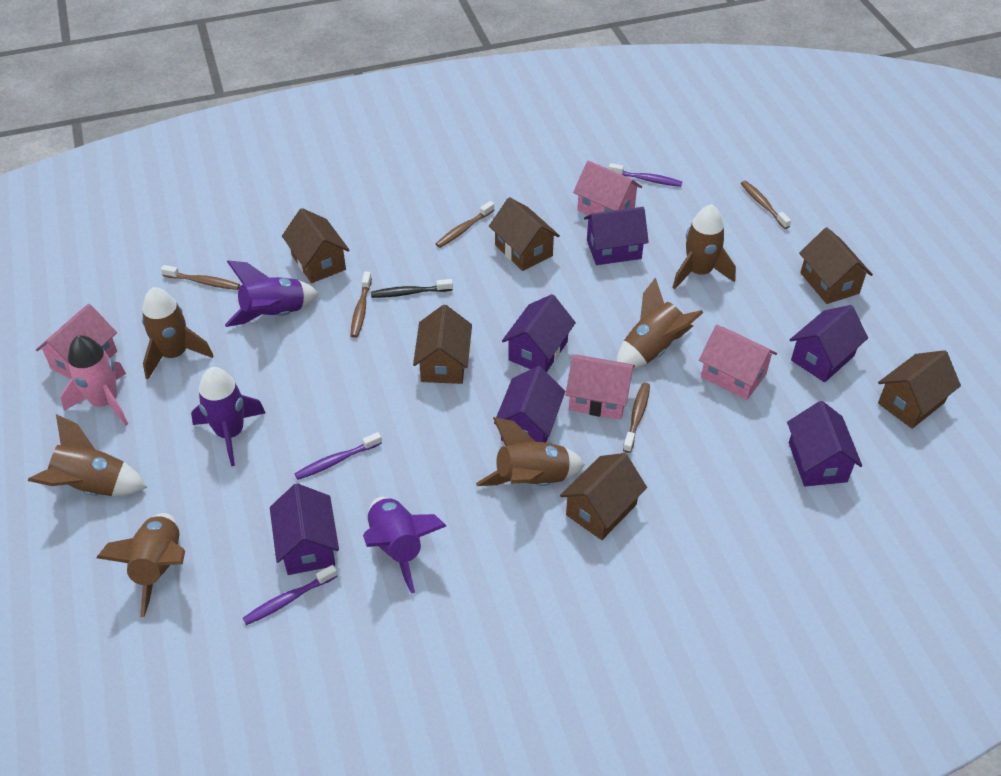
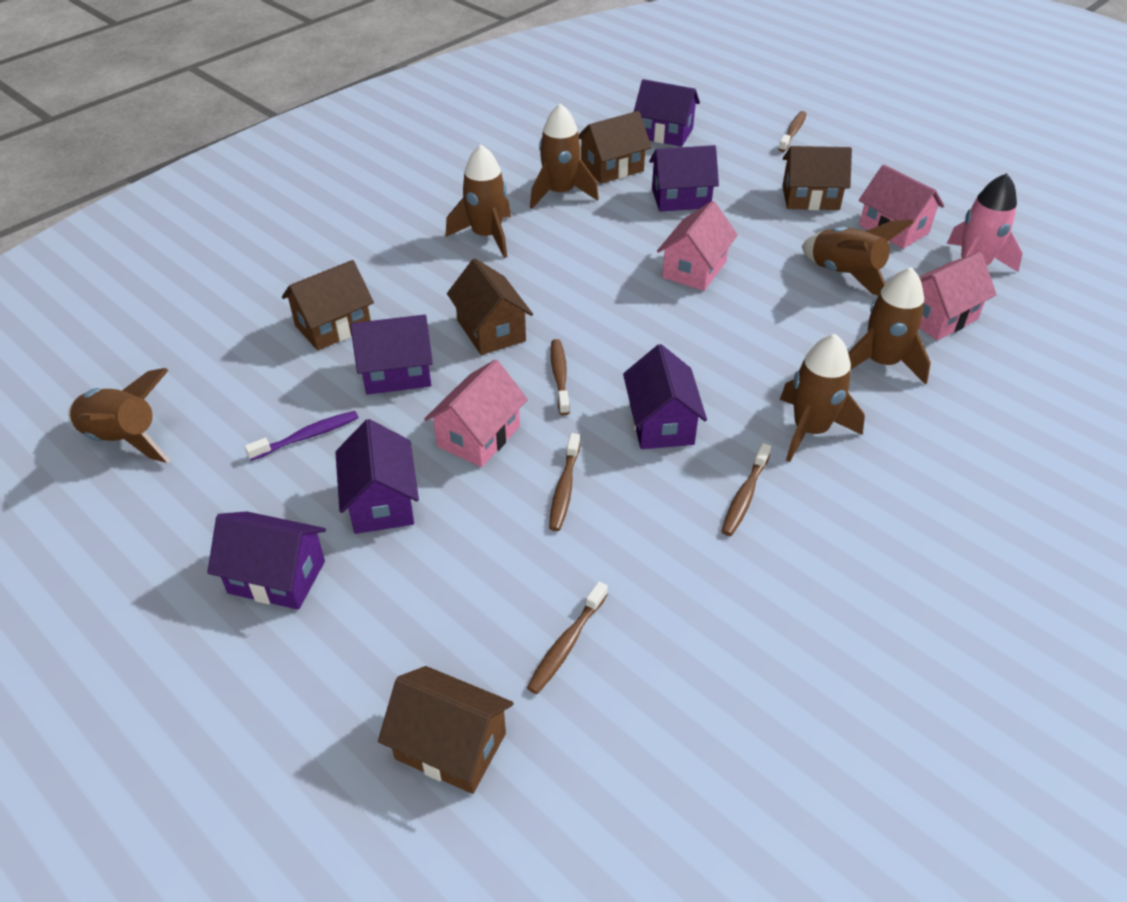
black toothbrush: 1 -> 0
brown house: 6 -> 5
purple rocket: 3 -> 0
purple toothbrush: 3 -> 1

